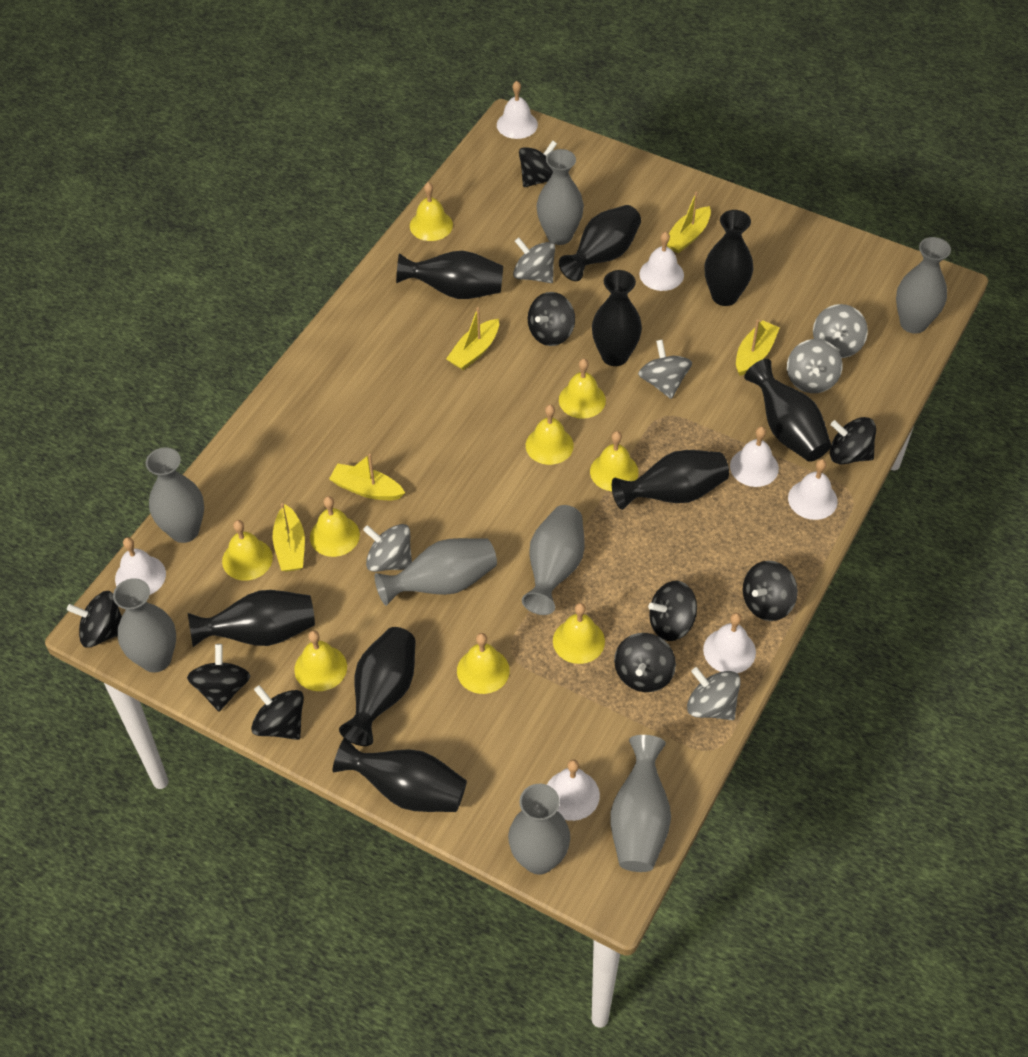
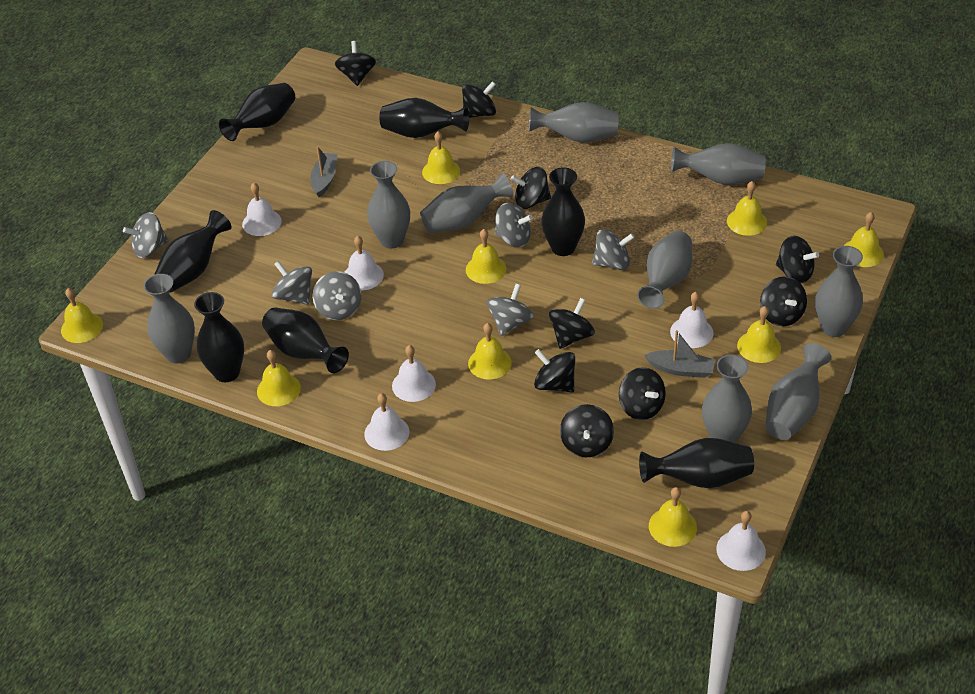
black vase: 9 -> 7
grey boat: 0 -> 2
grey vase: 8 -> 9
white bell: 7 -> 6
yellow boat: 5 -> 0

